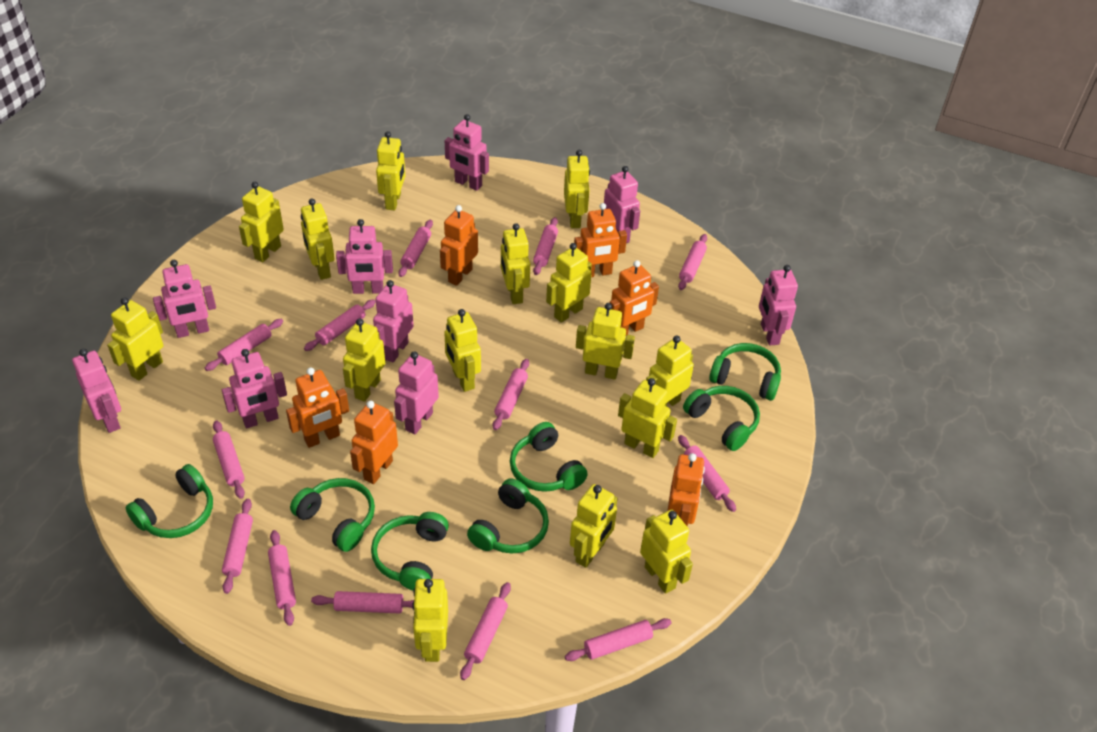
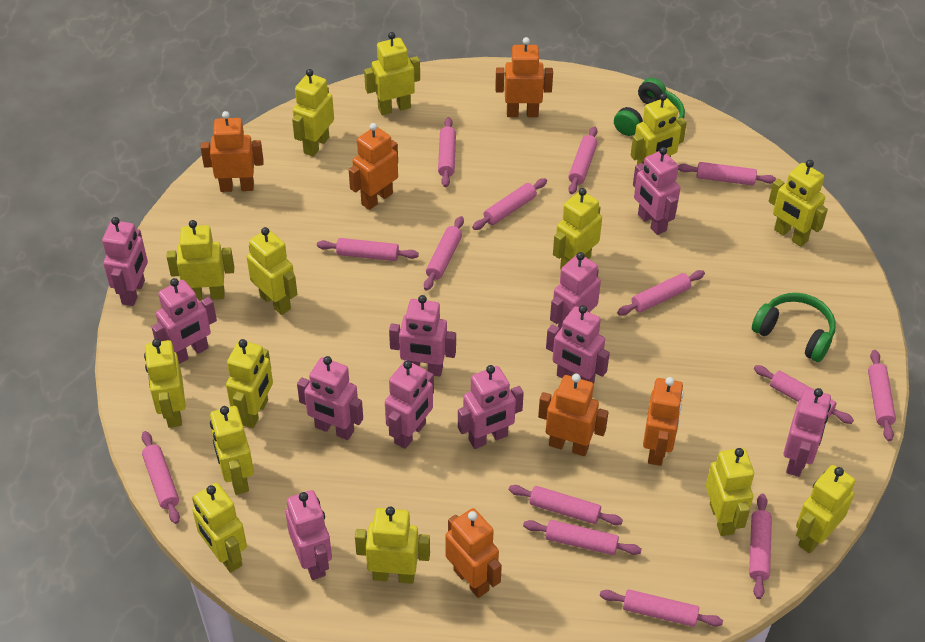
green headphones: 7 -> 2
pink robot: 9 -> 11
pink rolling pin: 13 -> 14
yellow robot: 15 -> 14

